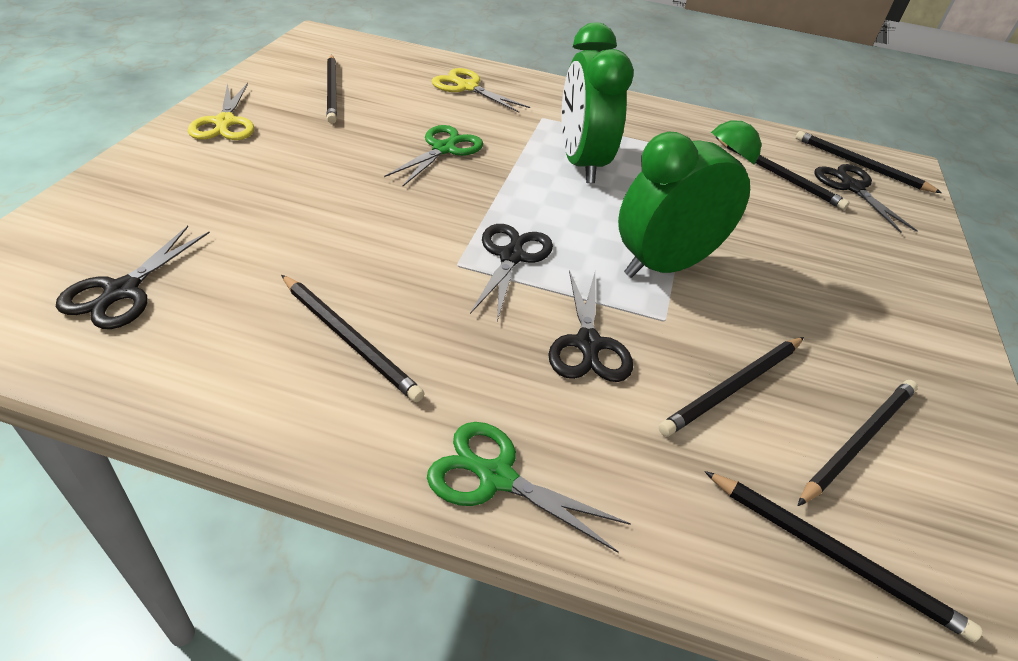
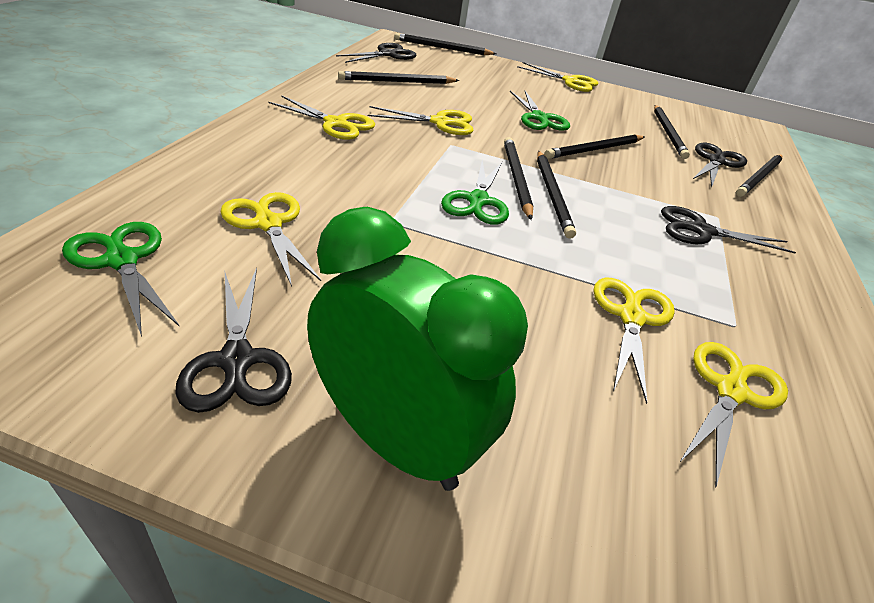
green clock: 2 -> 1
green scissors: 2 -> 3
yellow scissors: 2 -> 6

